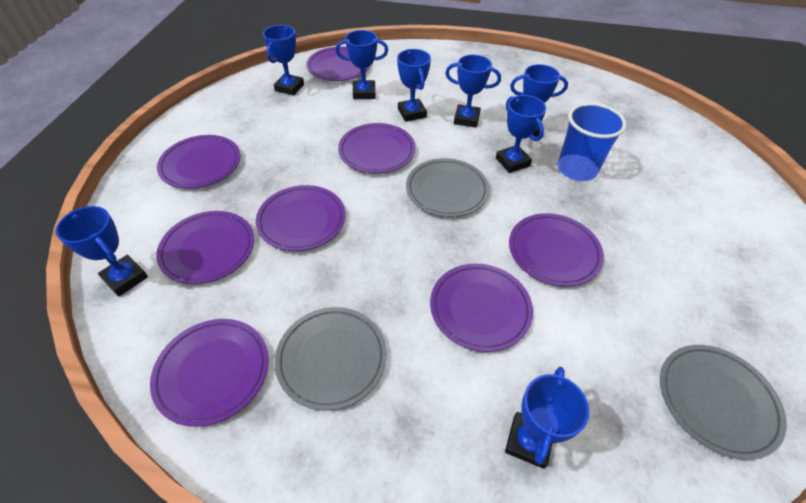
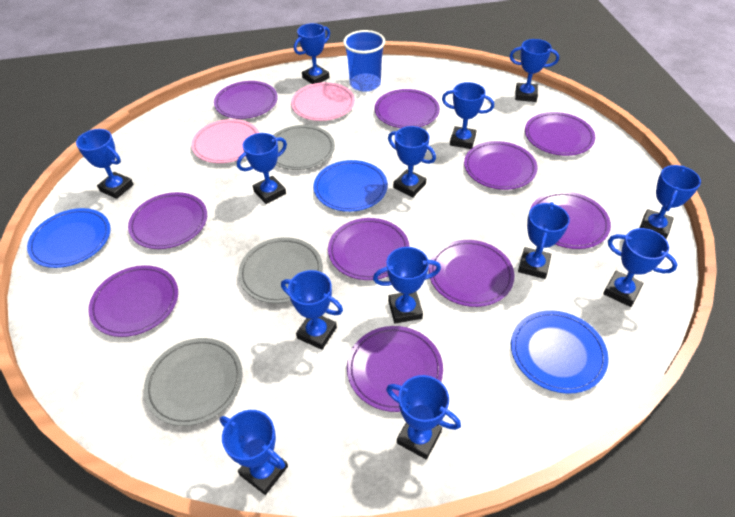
blue plate: 0 -> 3
blue trophy: 8 -> 13
pink plate: 0 -> 2
purple plate: 8 -> 10

